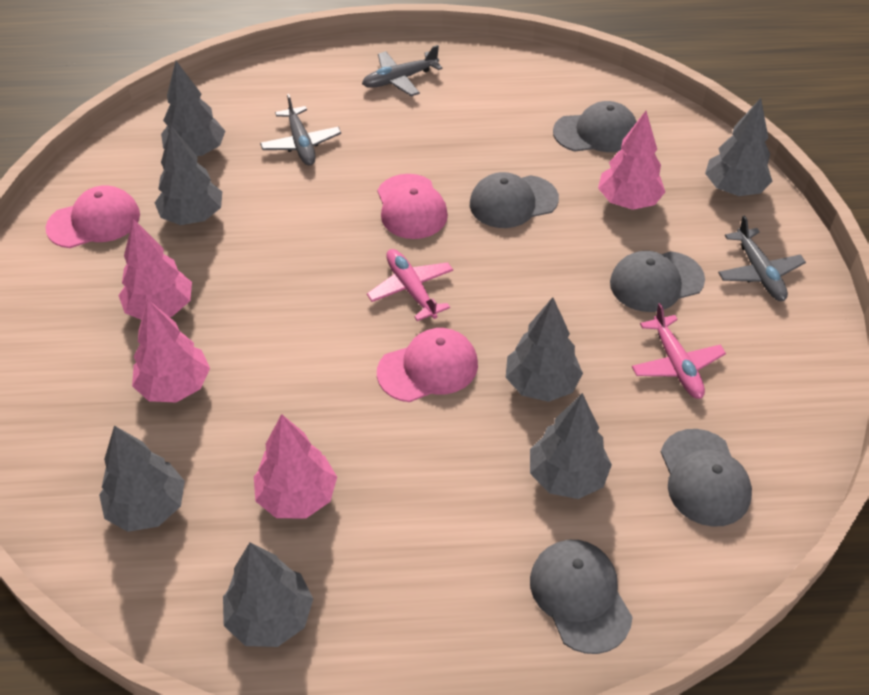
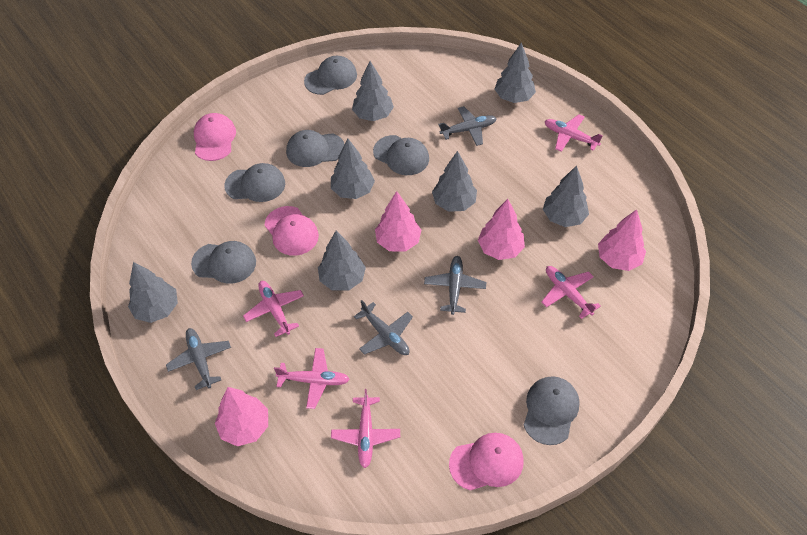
grey cap: 5 -> 6
grey plane: 3 -> 4
pink plane: 2 -> 5

